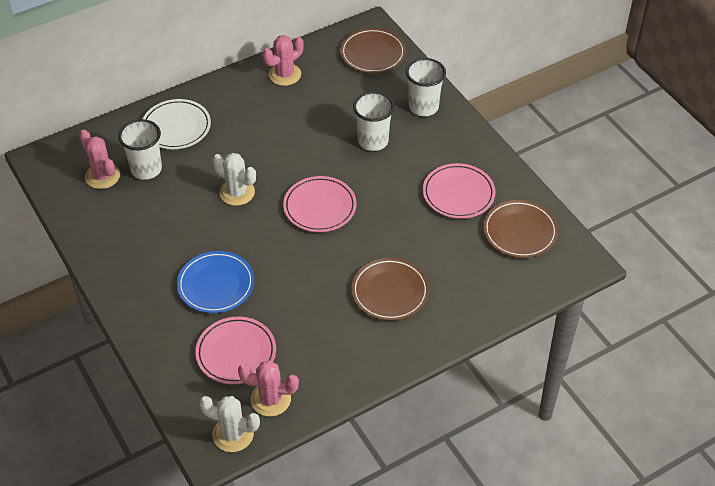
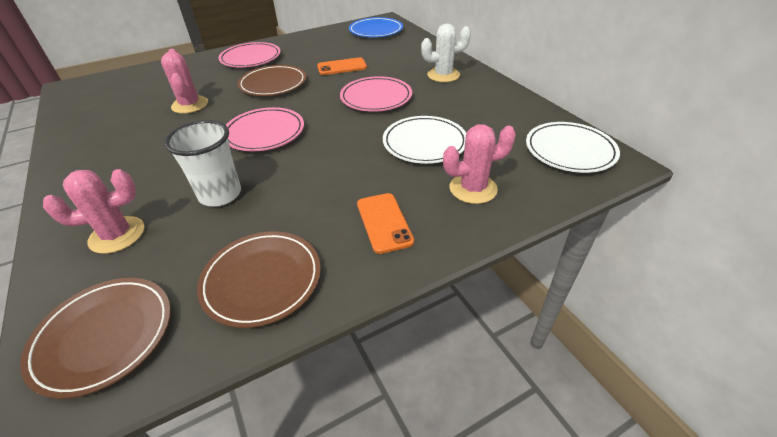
orange phone: 0 -> 2
white cactus: 2 -> 1
white cup: 3 -> 1
white plate: 1 -> 2

